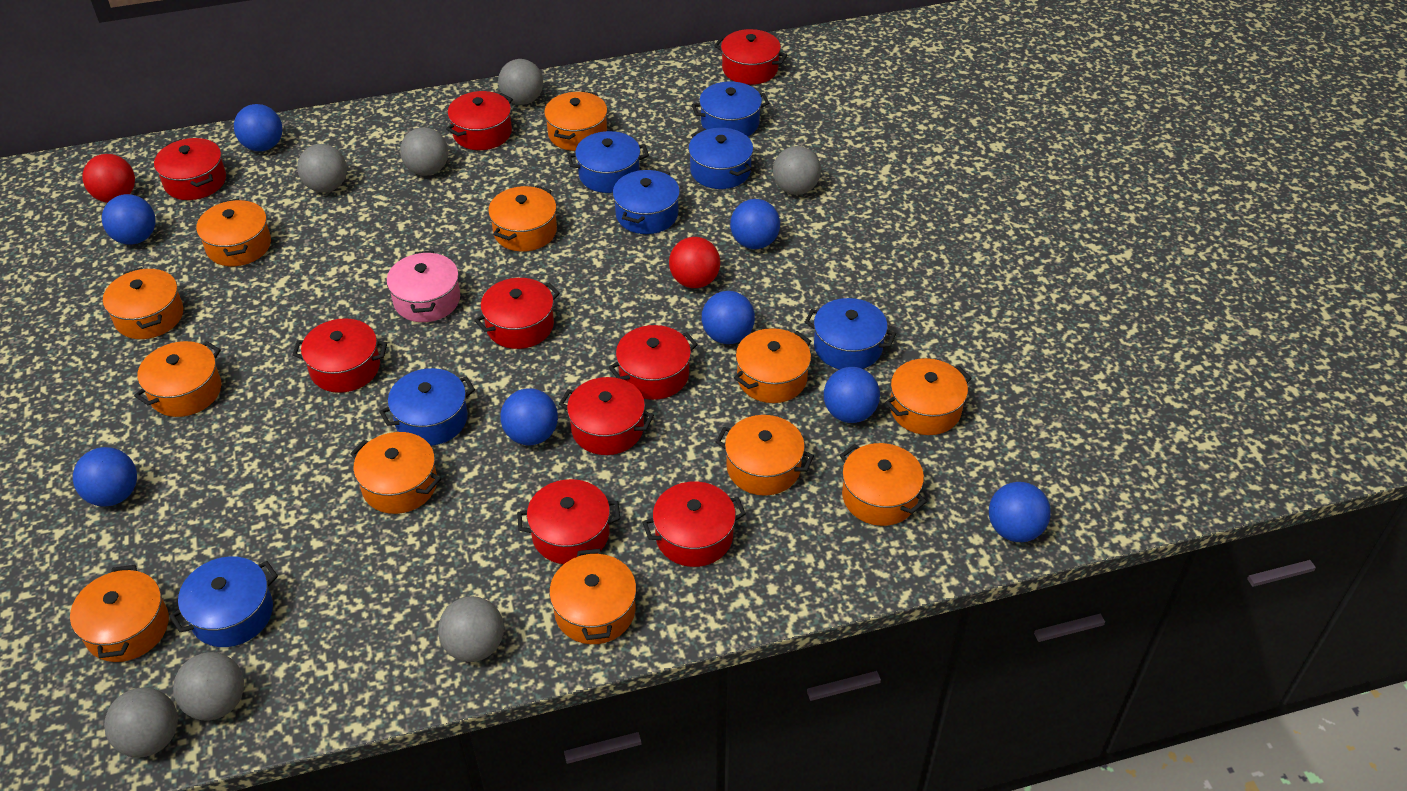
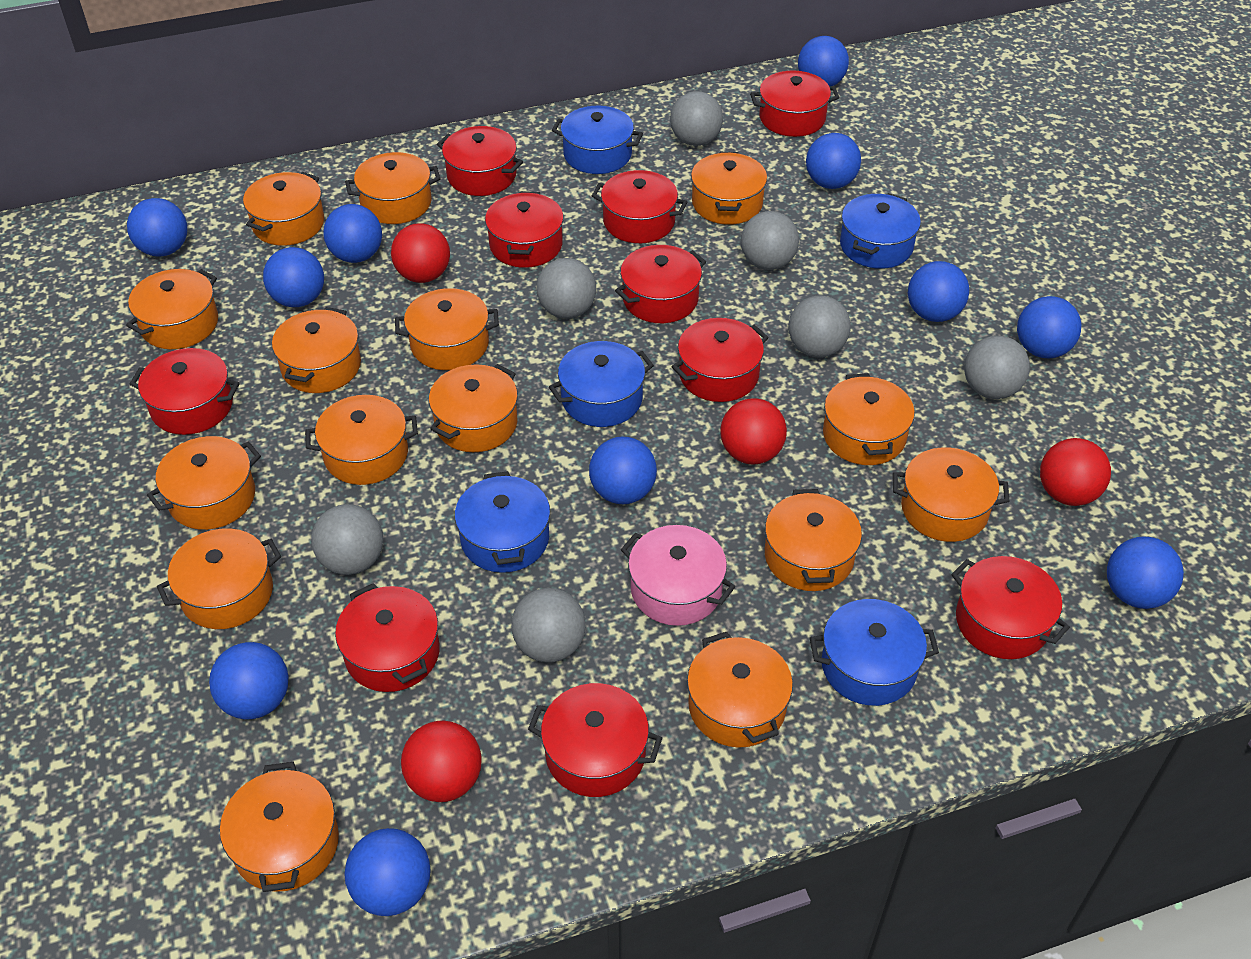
blue ball: 8 -> 11
blue pot: 7 -> 5
orange pot: 12 -> 15
red ball: 2 -> 4
red pot: 9 -> 10

